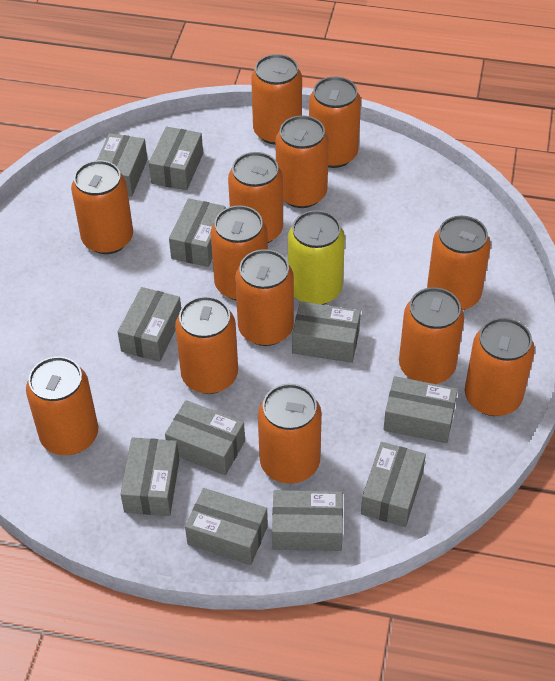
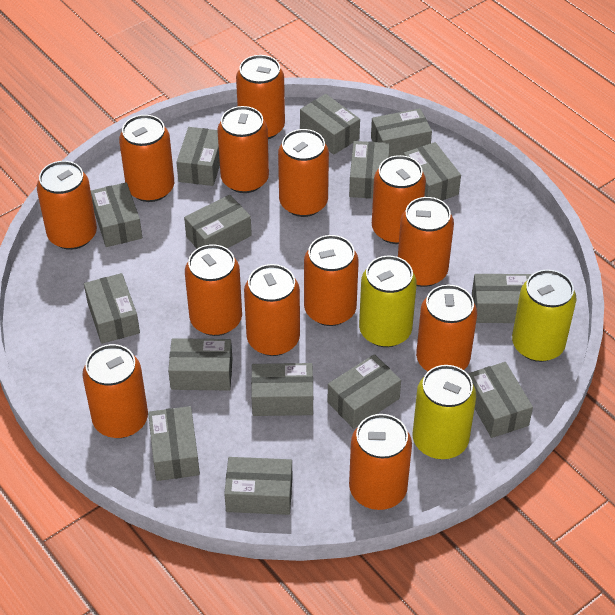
grey box: 11 -> 15
yellow can: 1 -> 3

